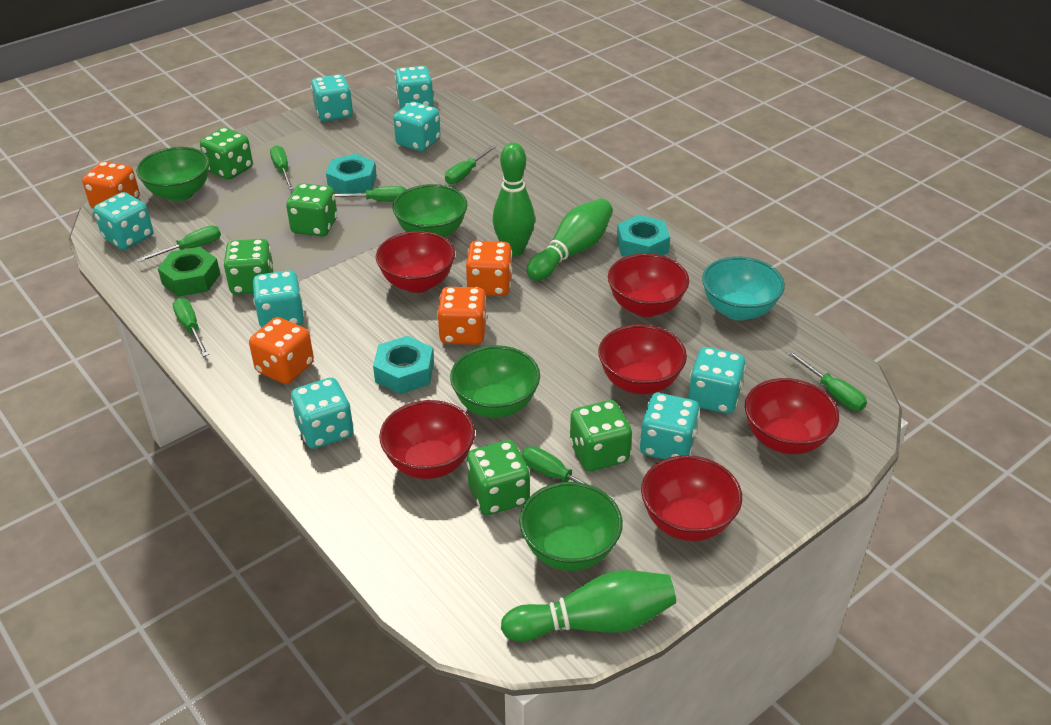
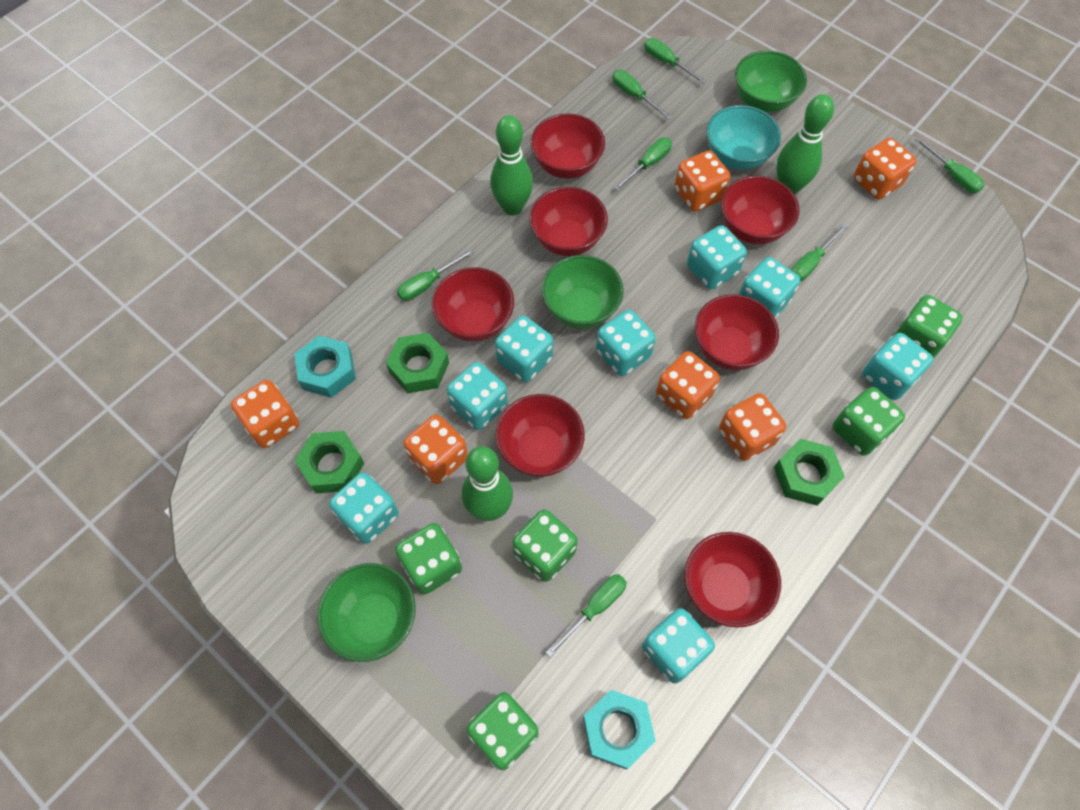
green bowl: 4 -> 3
green nut: 1 -> 3
orange dice: 4 -> 6
red bowl: 6 -> 7
turquoise nut: 3 -> 2

